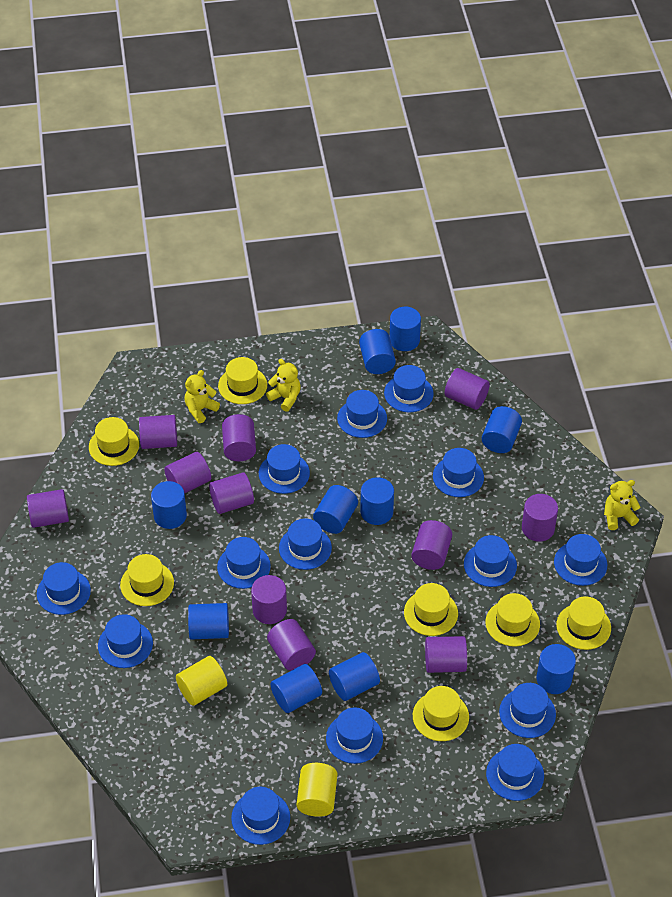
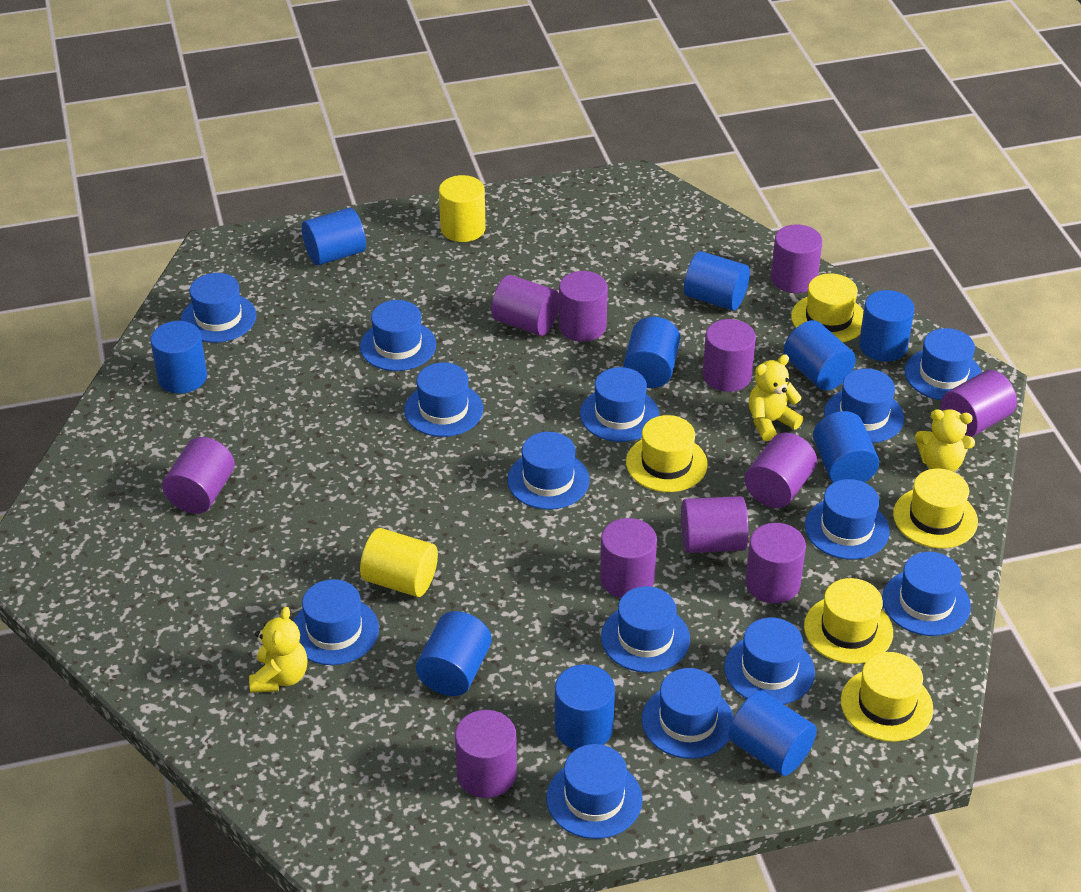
yellow hat: 7 -> 5

